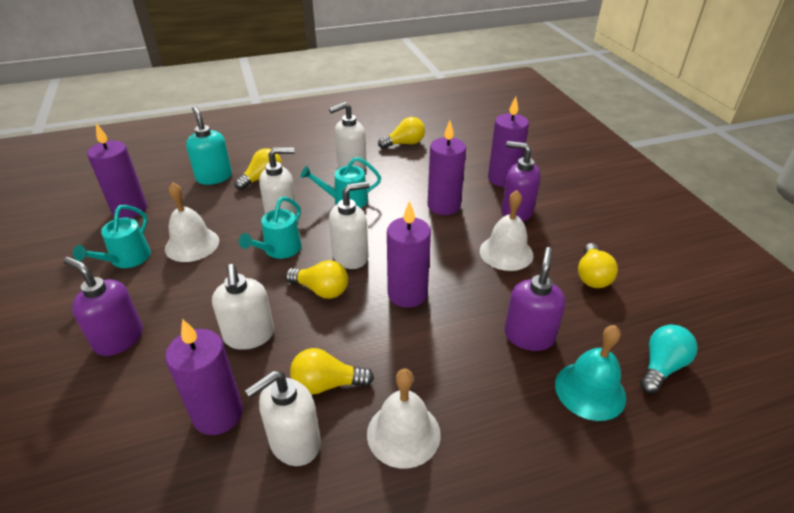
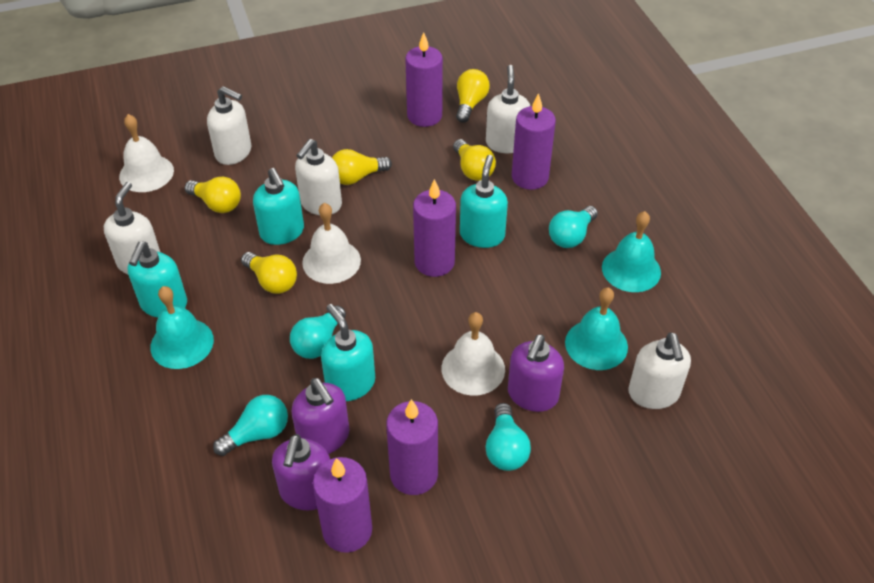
turquoise bell: 1 -> 3
turquoise light bulb: 1 -> 4
turquoise soap dispenser: 1 -> 4
turquoise watering can: 3 -> 0

